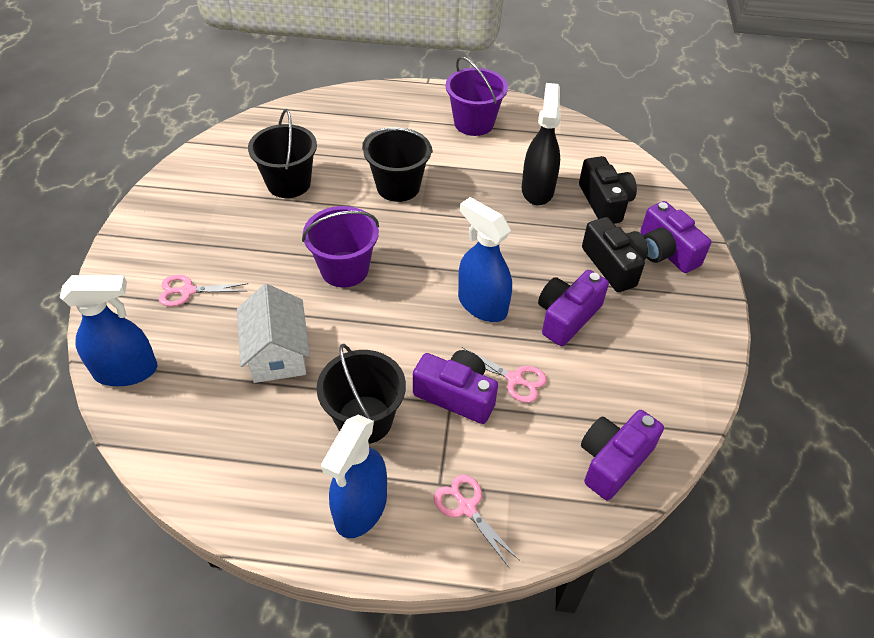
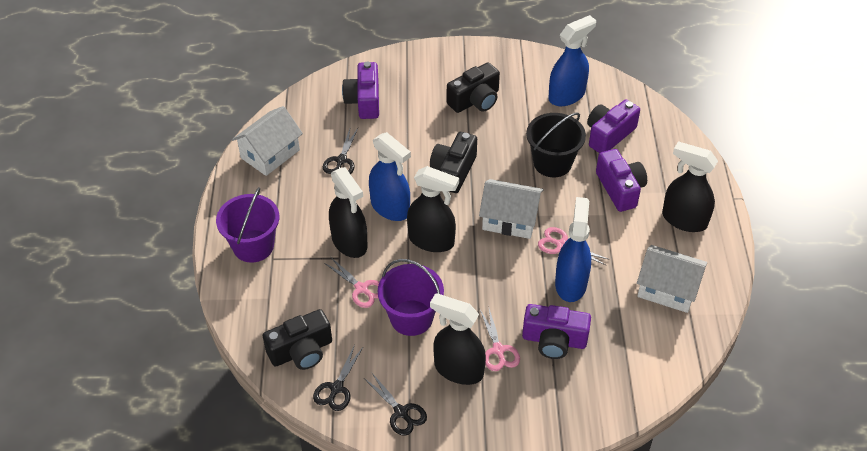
black bucket: 3 -> 1
black camera: 2 -> 3
black scissors: 0 -> 3
black spray bottle: 1 -> 4
white house: 1 -> 3

